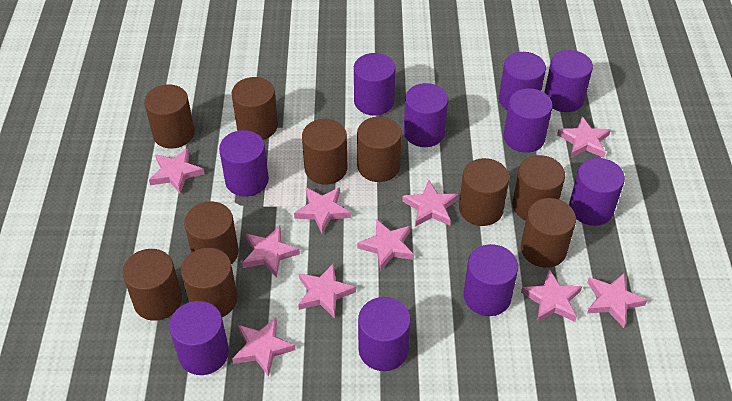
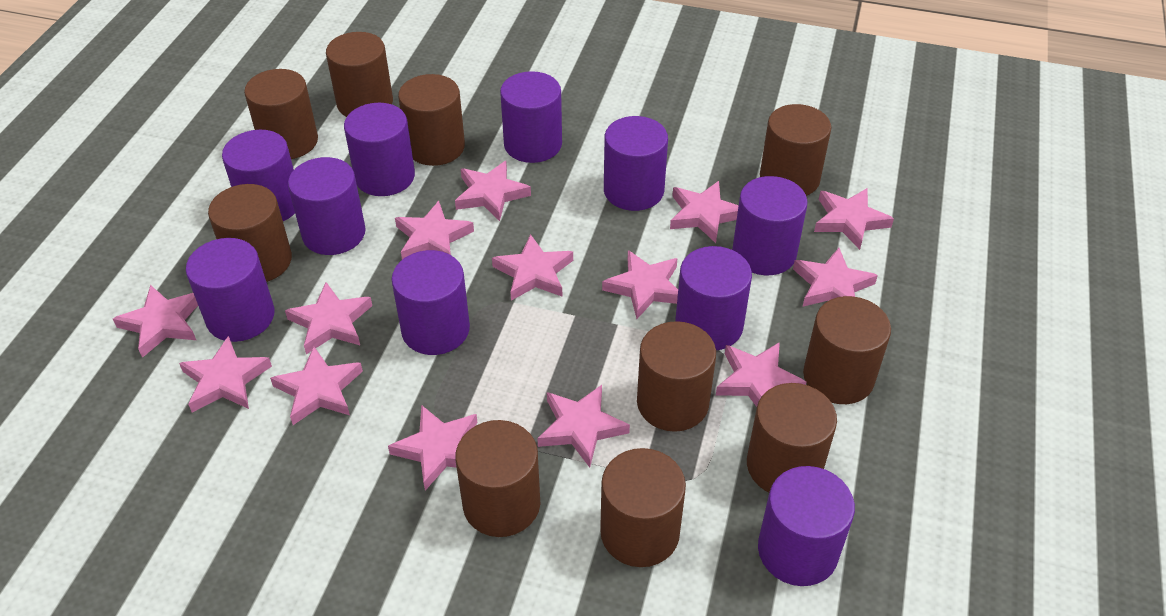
pink star: 10 -> 14

